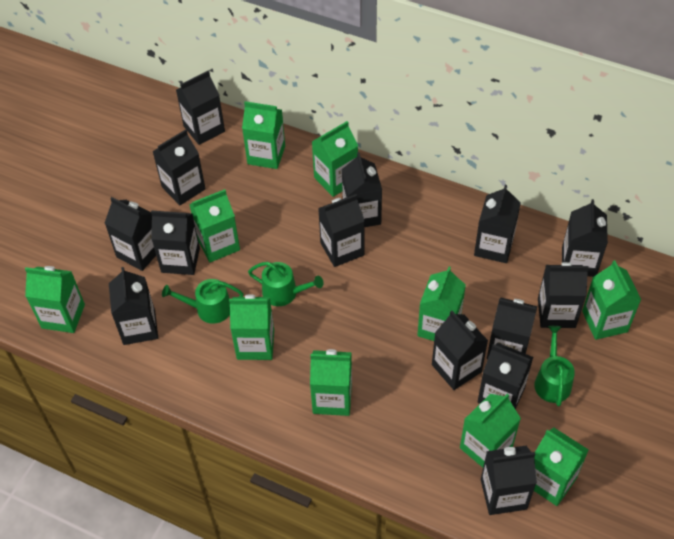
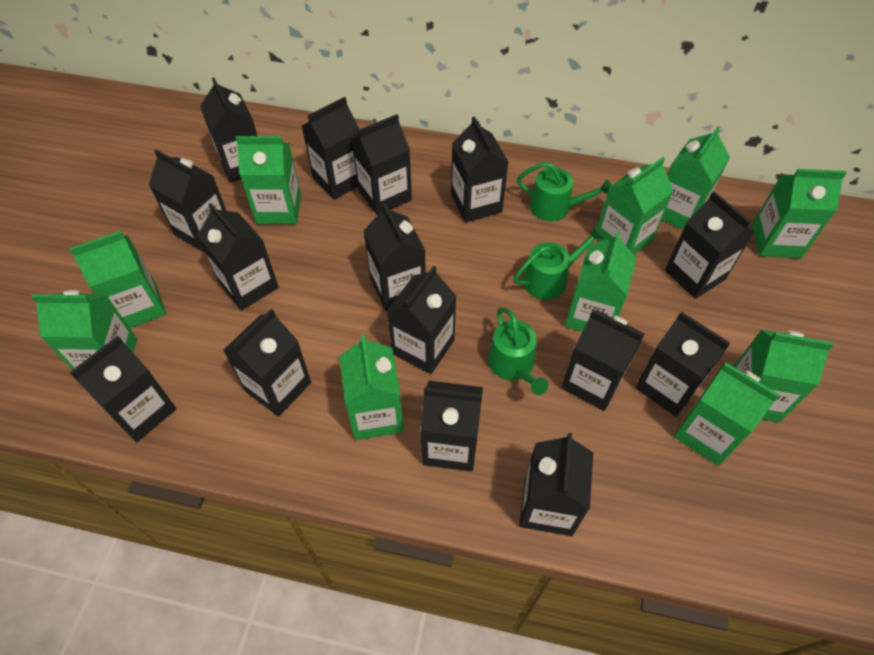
black carton: 14 -> 15

